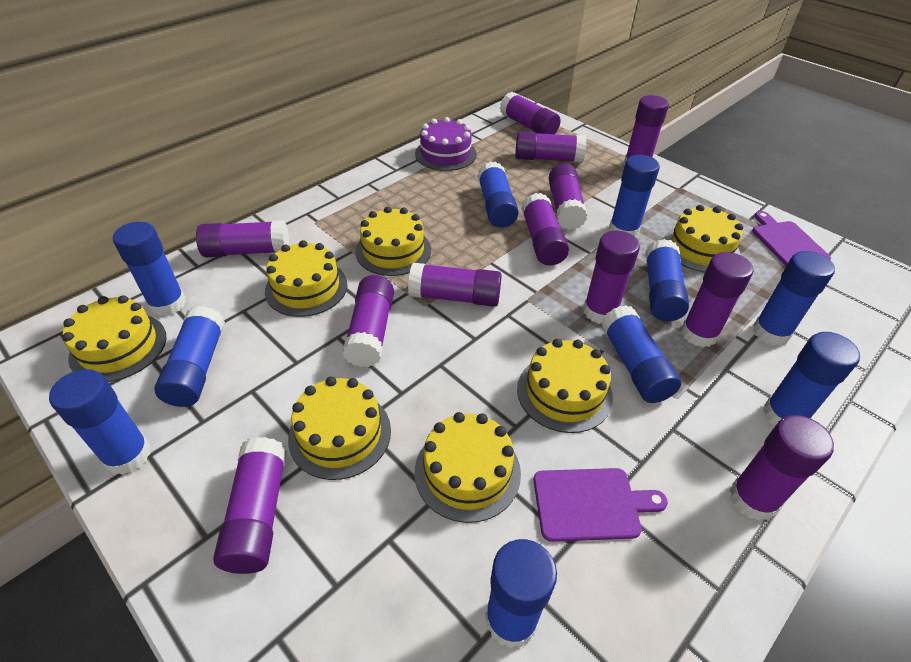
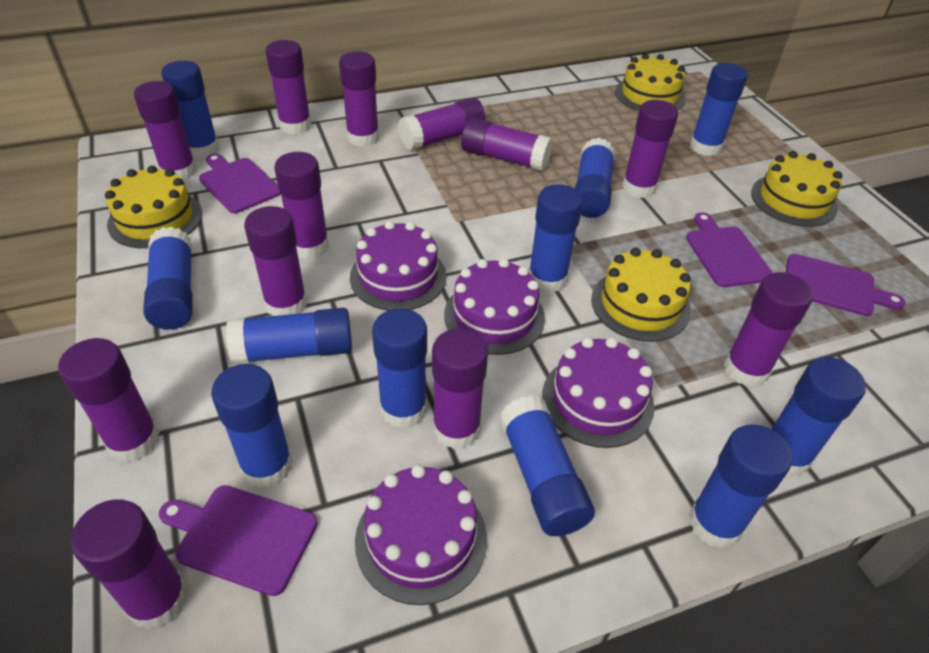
blue glue stick: 10 -> 11
purple cake: 1 -> 4
purple cutting board: 2 -> 4
yellow cake: 7 -> 4

